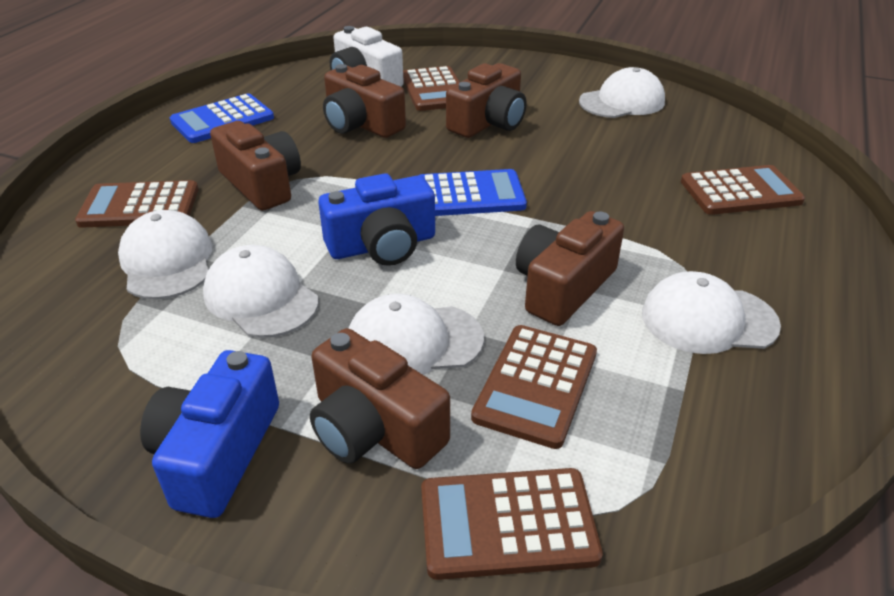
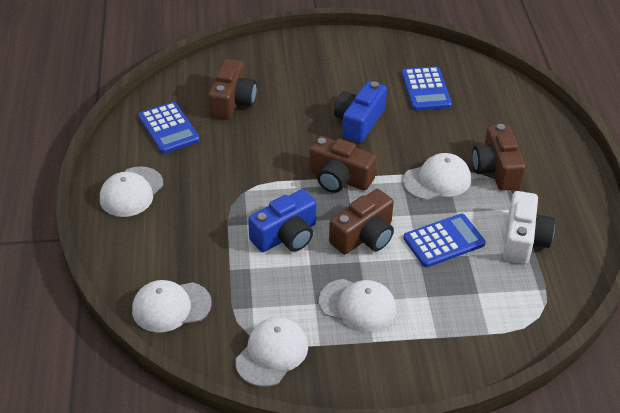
blue calculator: 2 -> 3
brown calculator: 5 -> 0
brown camera: 5 -> 4

